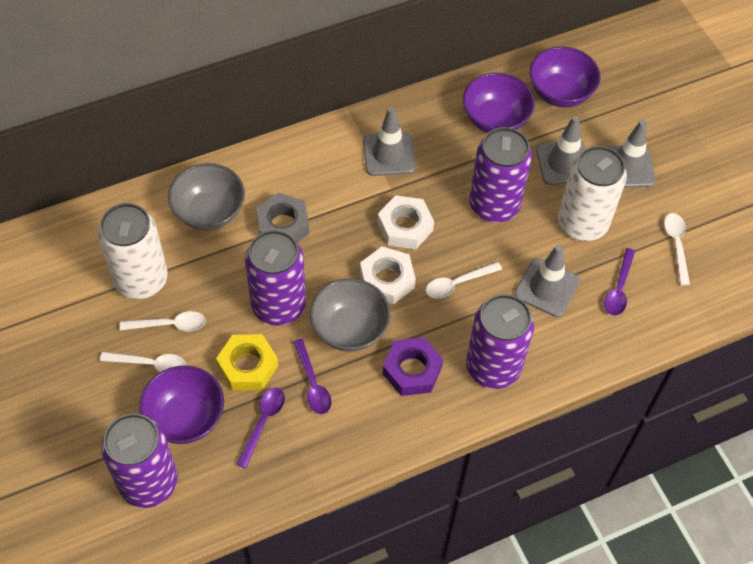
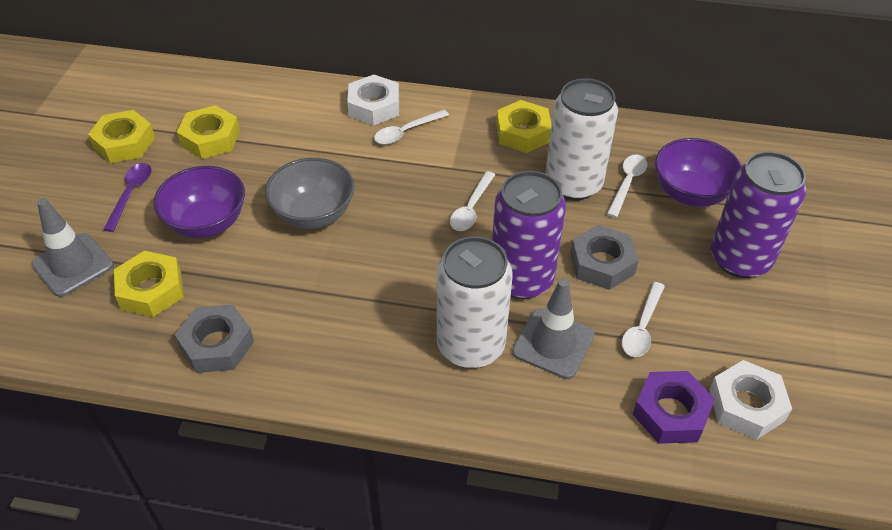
grey bowl: 2 -> 1
grey nut: 1 -> 2
grey traffic cone: 4 -> 2
purple bowl: 3 -> 2
purple can: 4 -> 2
purple spoon: 3 -> 1
yellow nut: 1 -> 4

